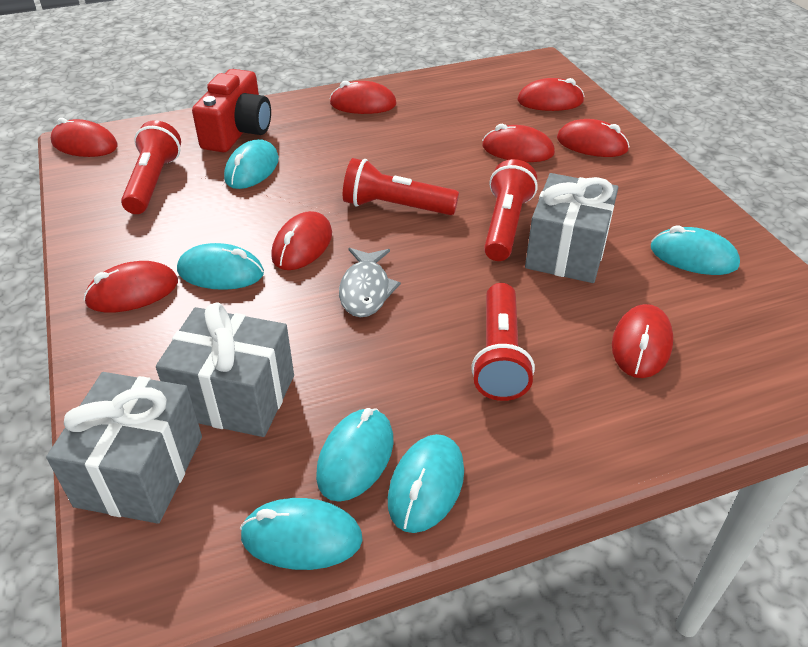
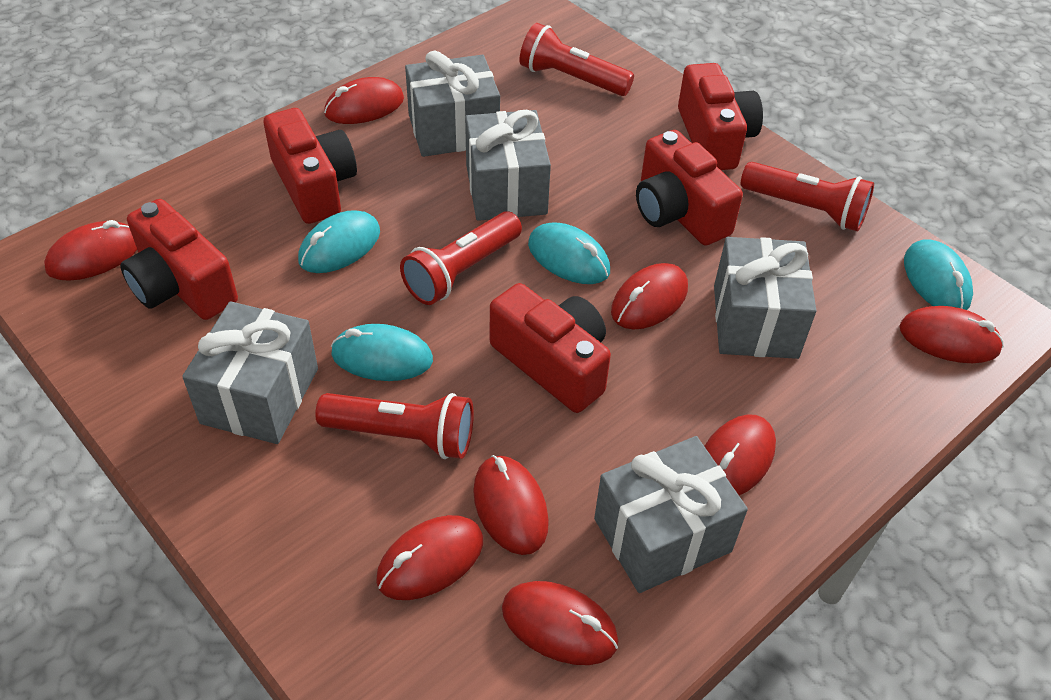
grey fish: 1 -> 0
grey gift: 3 -> 5
red camera: 1 -> 5
turquoise mouse: 6 -> 4

